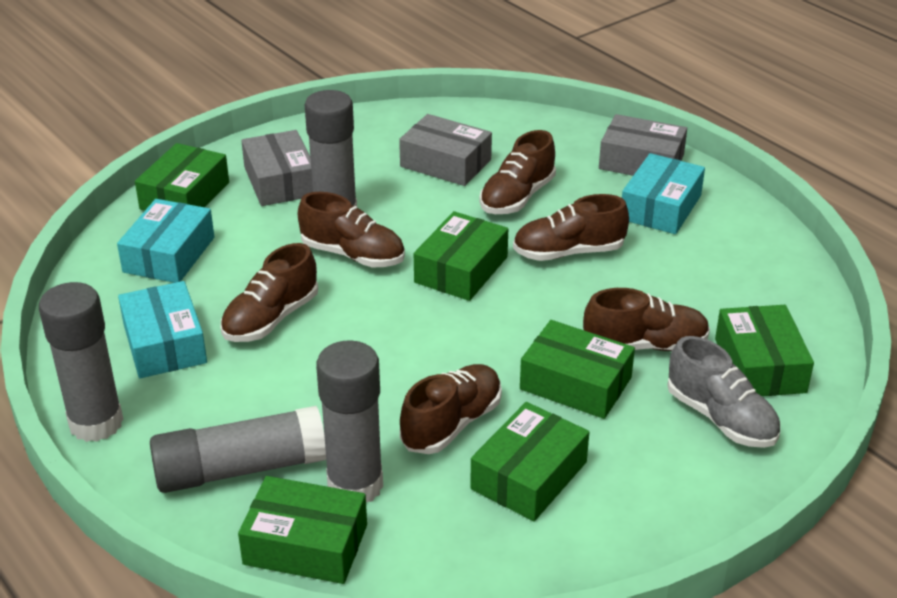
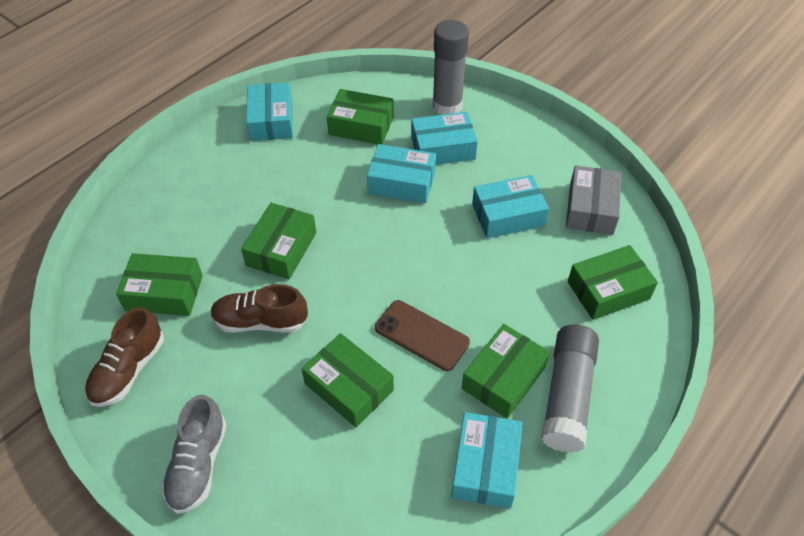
brown phone: 0 -> 1
brown shoe: 6 -> 2
grey box: 3 -> 1
grey glue stick: 4 -> 2
turquoise box: 3 -> 5

